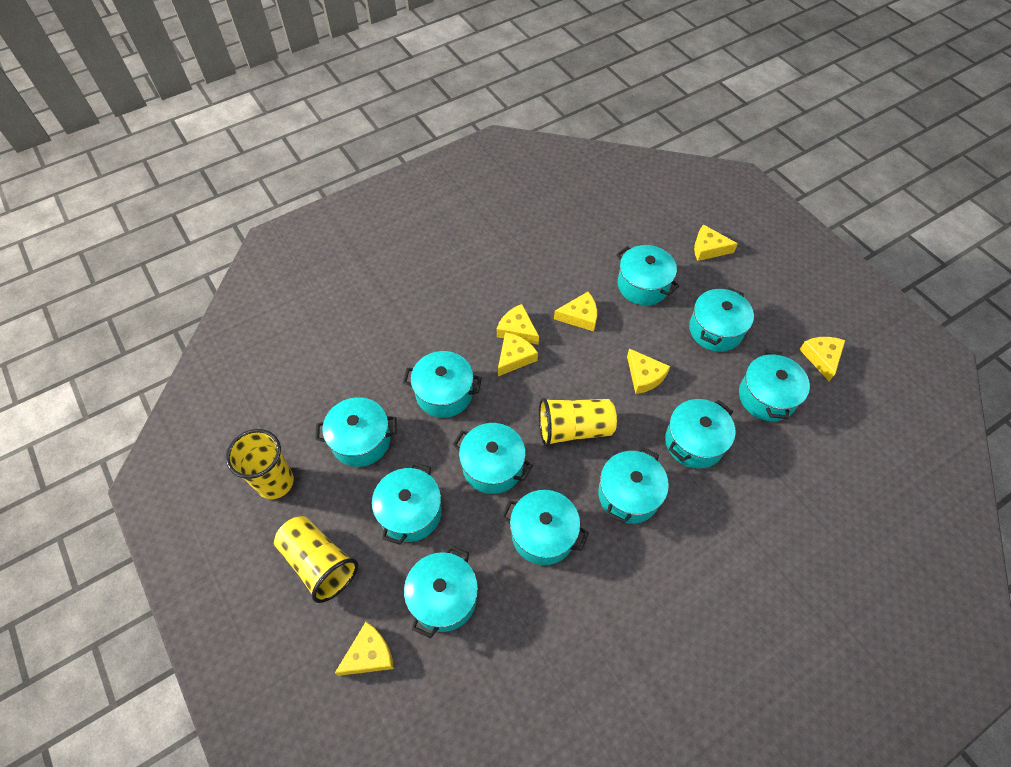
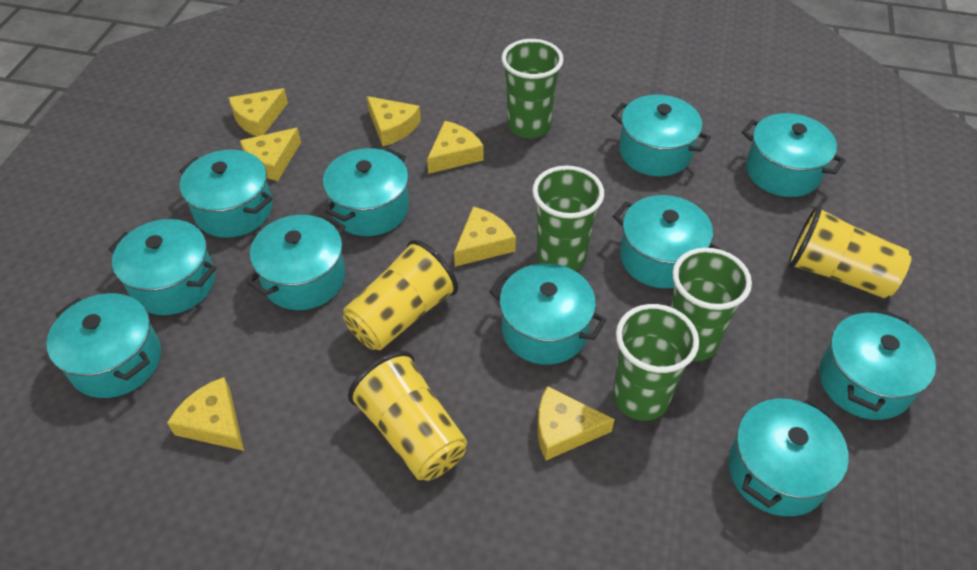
green cup: 0 -> 4

